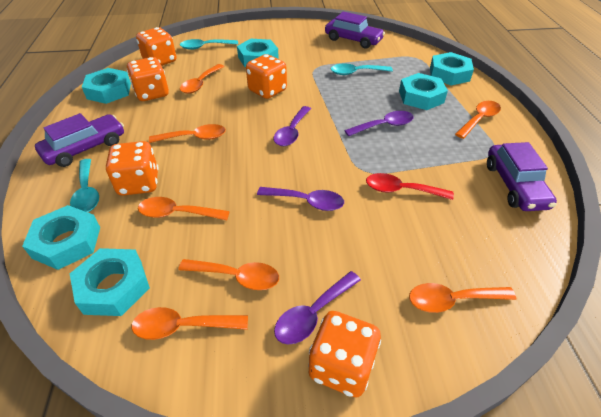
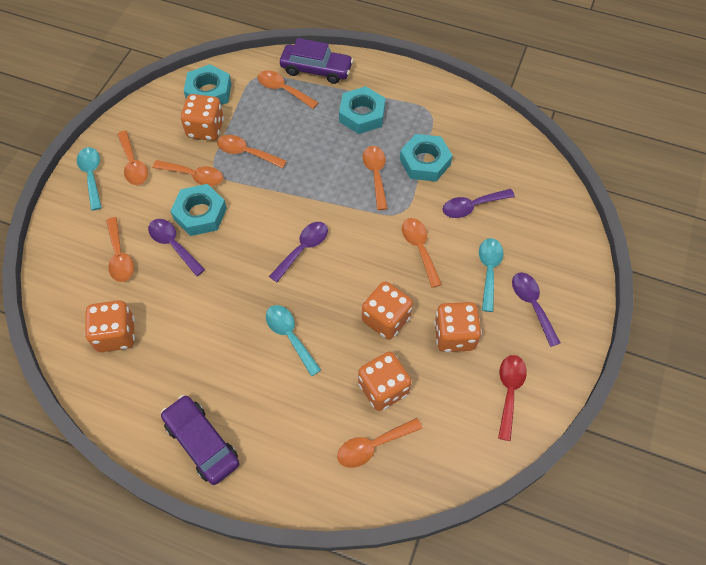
orange spoon: 7 -> 8
purple car: 3 -> 2
turquoise nut: 6 -> 4

